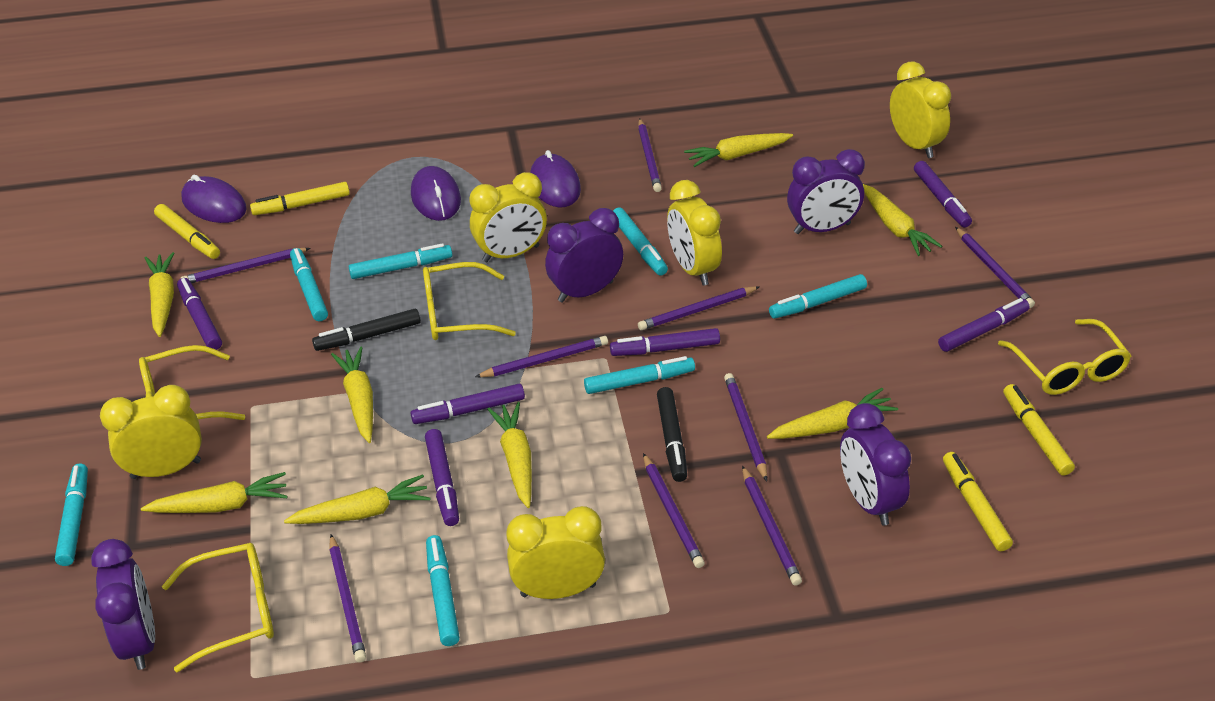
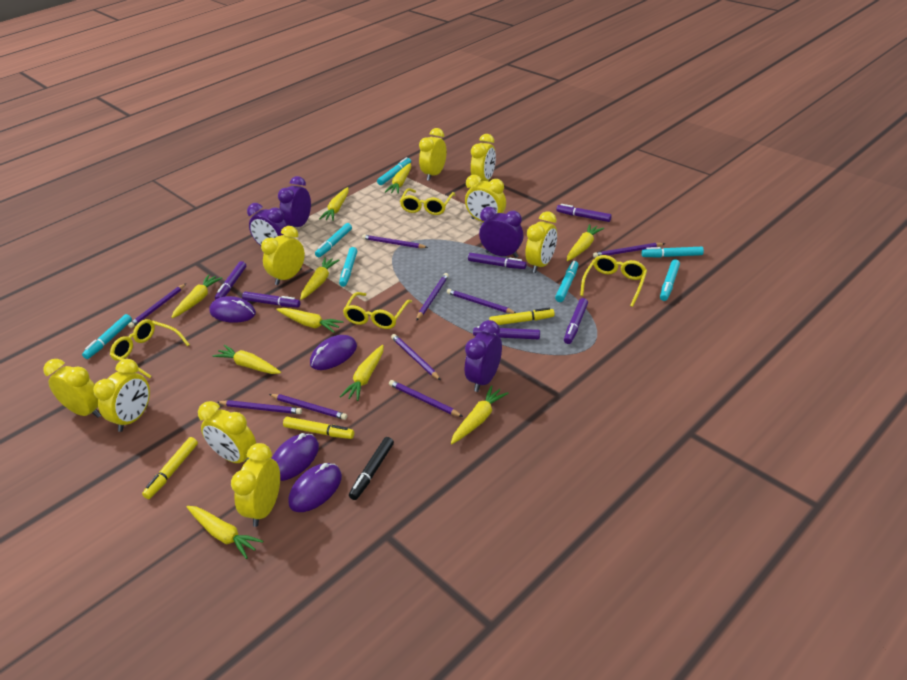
black marker: 2 -> 1
purple mouse: 3 -> 4
yellow carrot: 8 -> 10
yellow clock: 5 -> 9
yellow marker: 4 -> 3

